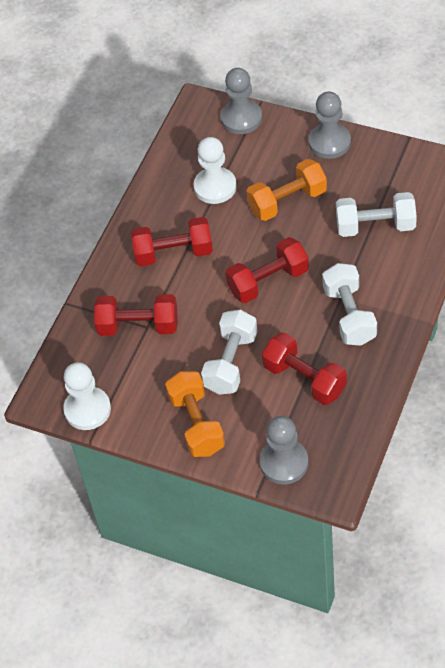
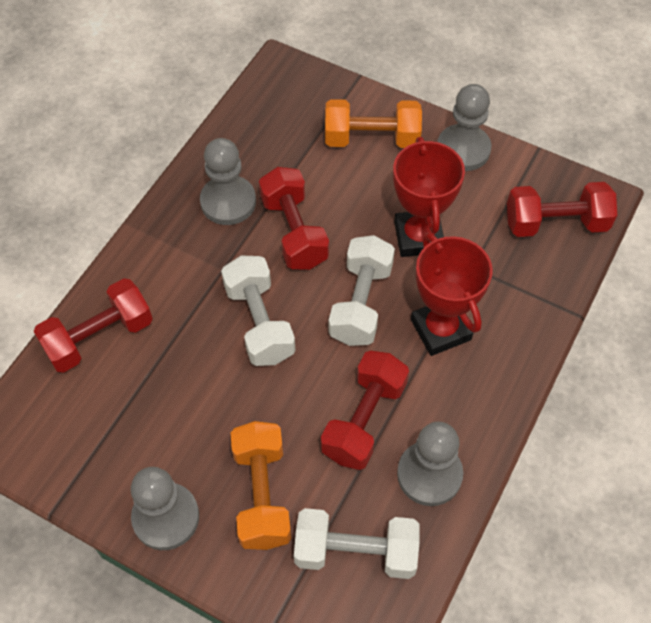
grey pawn: 3 -> 4
red trophy: 0 -> 2
white pawn: 2 -> 0

